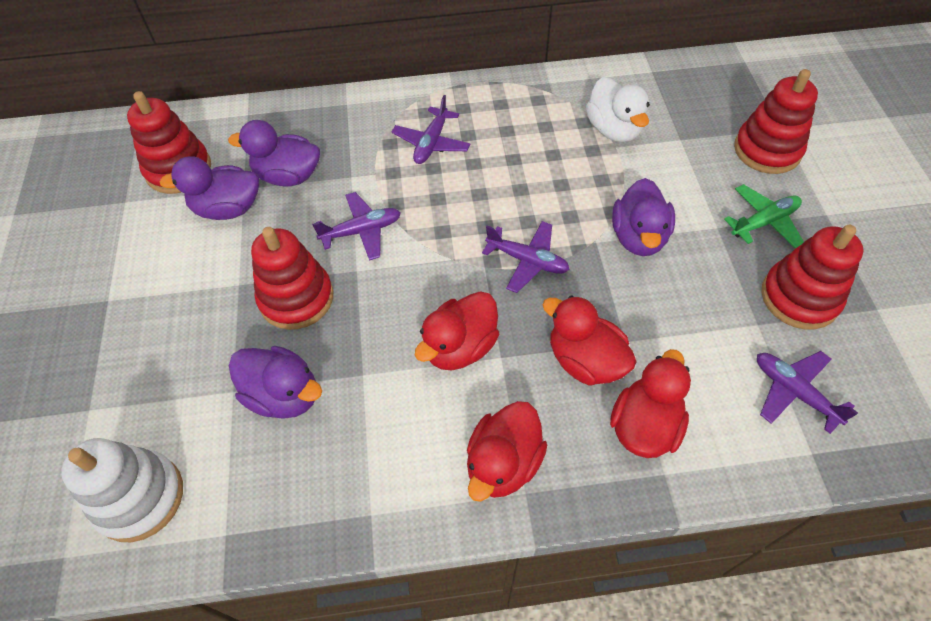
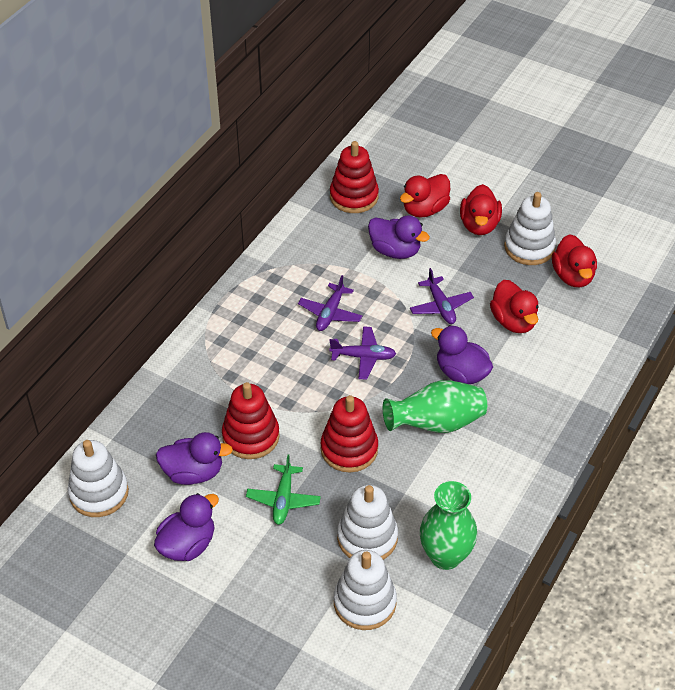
green vase: 0 -> 2
purple plane: 4 -> 3
red stacking toy: 4 -> 3
white duck: 1 -> 0
white stacking toy: 1 -> 4

